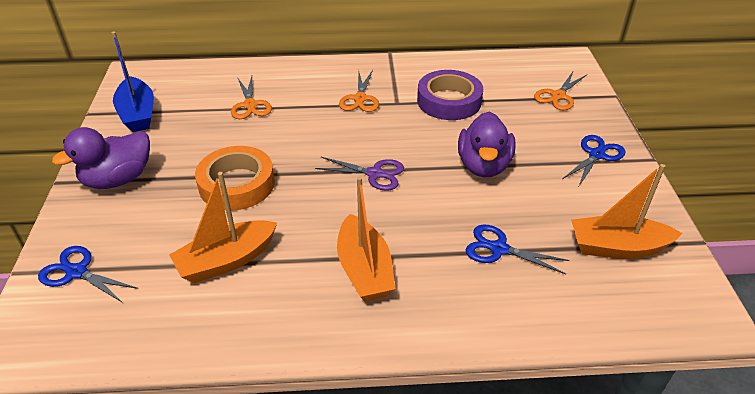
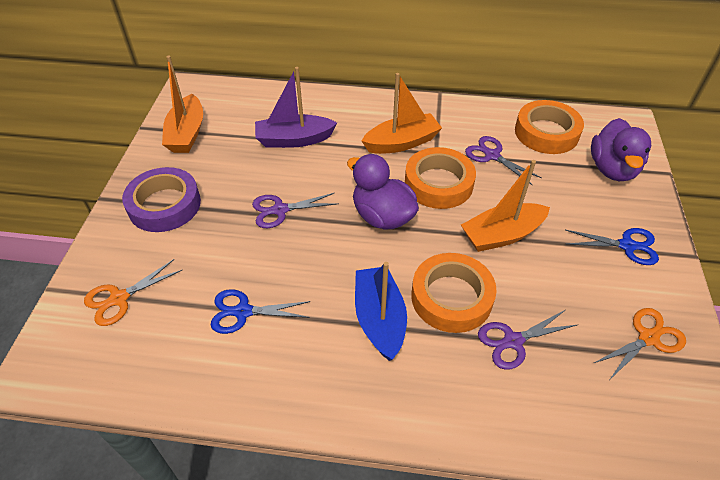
blue scissors: 3 -> 2
orange scissors: 3 -> 2
orange tape: 1 -> 3
purple boat: 0 -> 1
purple scissors: 1 -> 3

